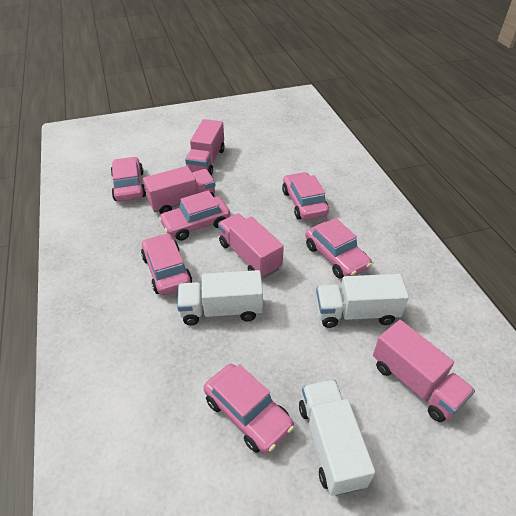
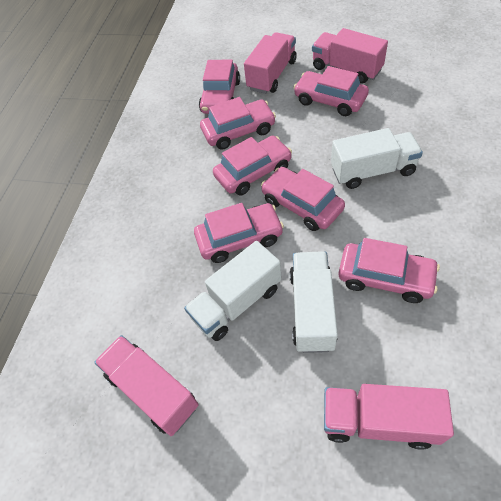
pink car: 6 -> 7

